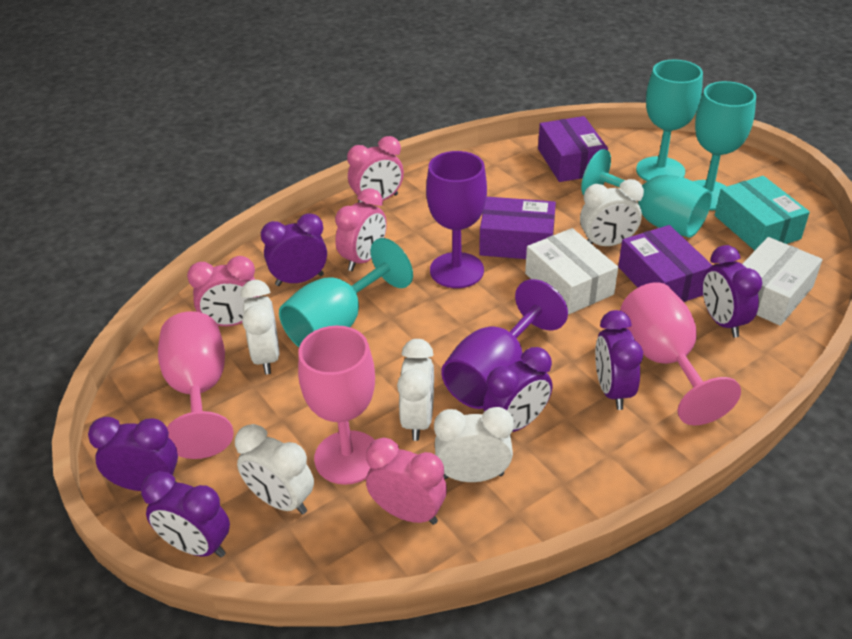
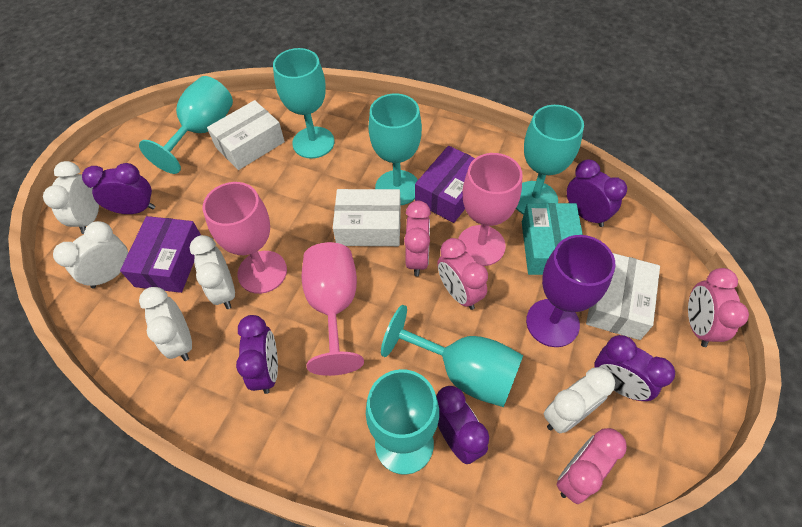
purple box: 3 -> 2
purple clock: 6 -> 5
purple goblet: 2 -> 1
turquoise goblet: 4 -> 6
white box: 2 -> 3

